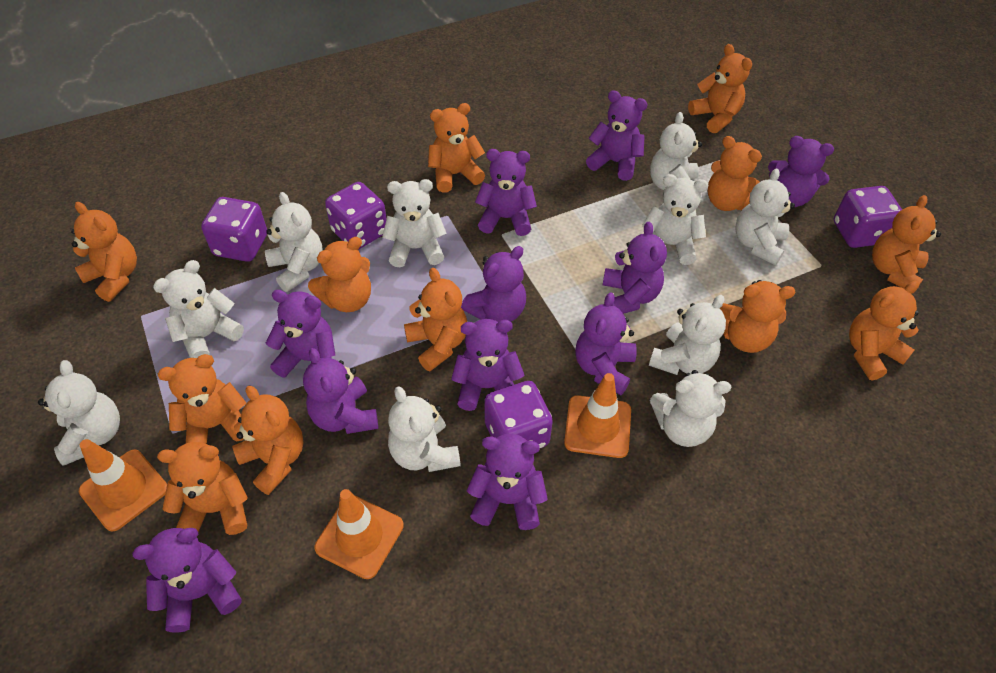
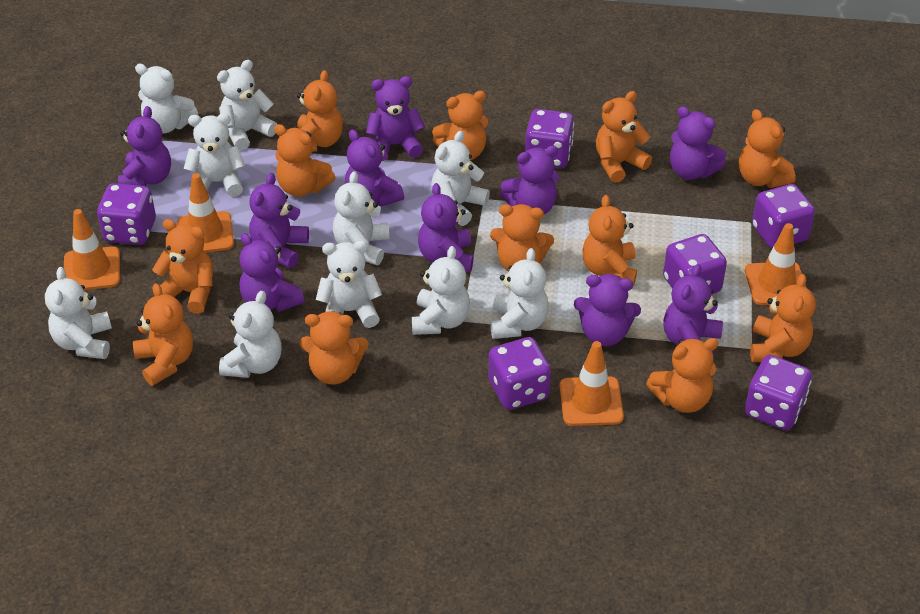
orange traffic cone: 3 -> 4
purple dice: 4 -> 6
purple teddy bear: 11 -> 10

